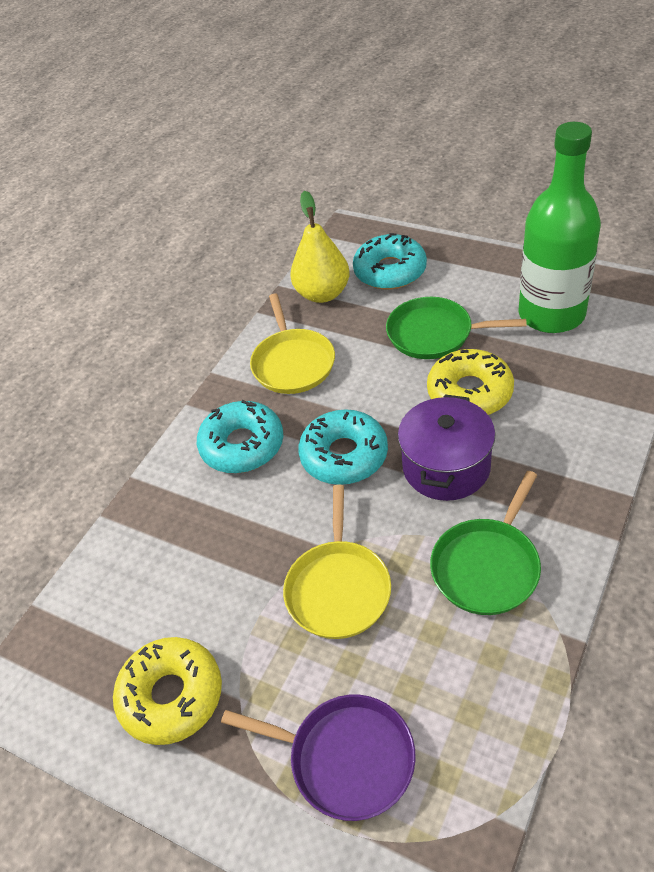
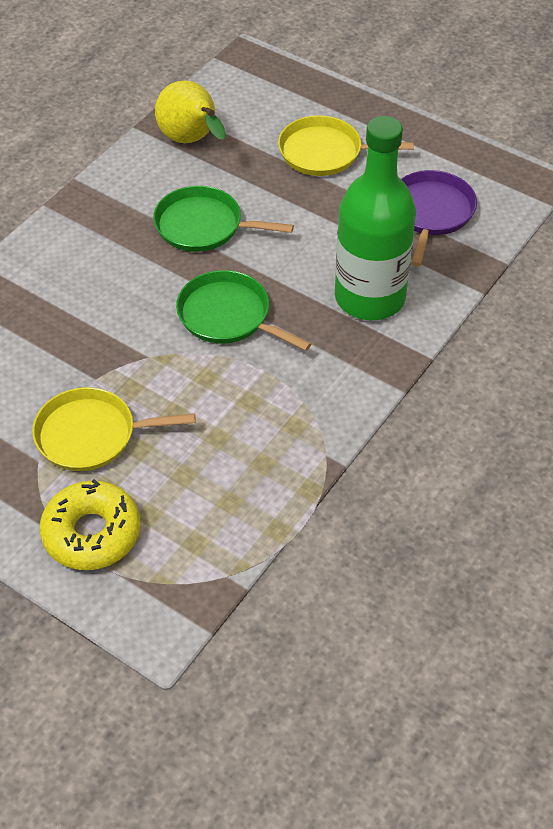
purple pot: 1 -> 0
turquoise donut: 3 -> 0
yellow donut: 2 -> 1

